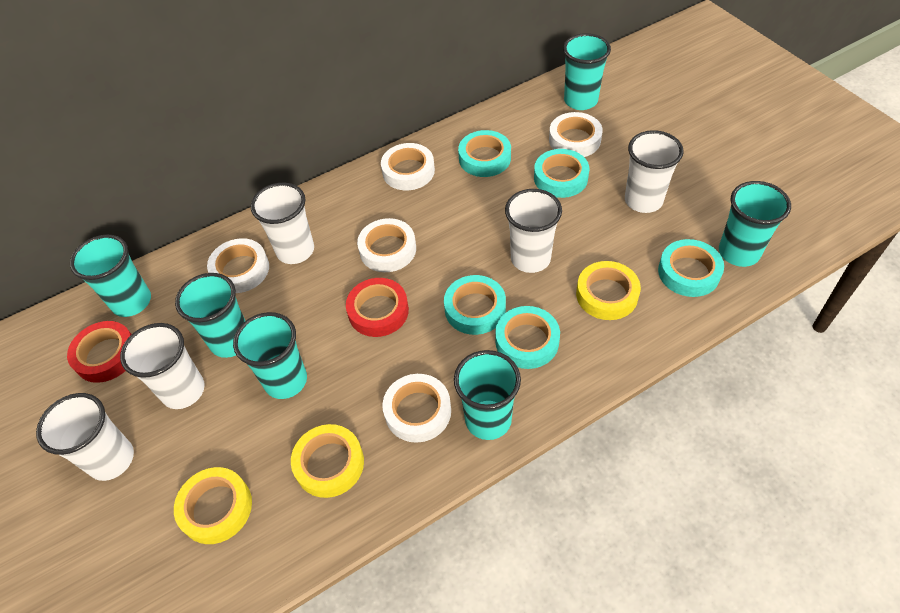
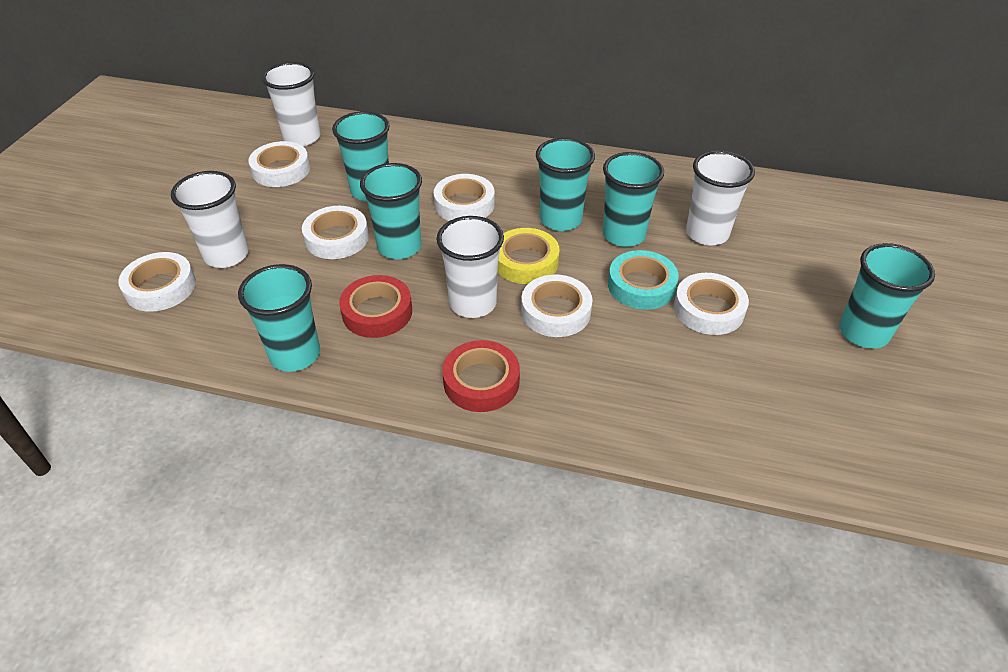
turquoise tape: 5 -> 1
white cup: 5 -> 4
white tape: 5 -> 6
yellow tape: 3 -> 1

